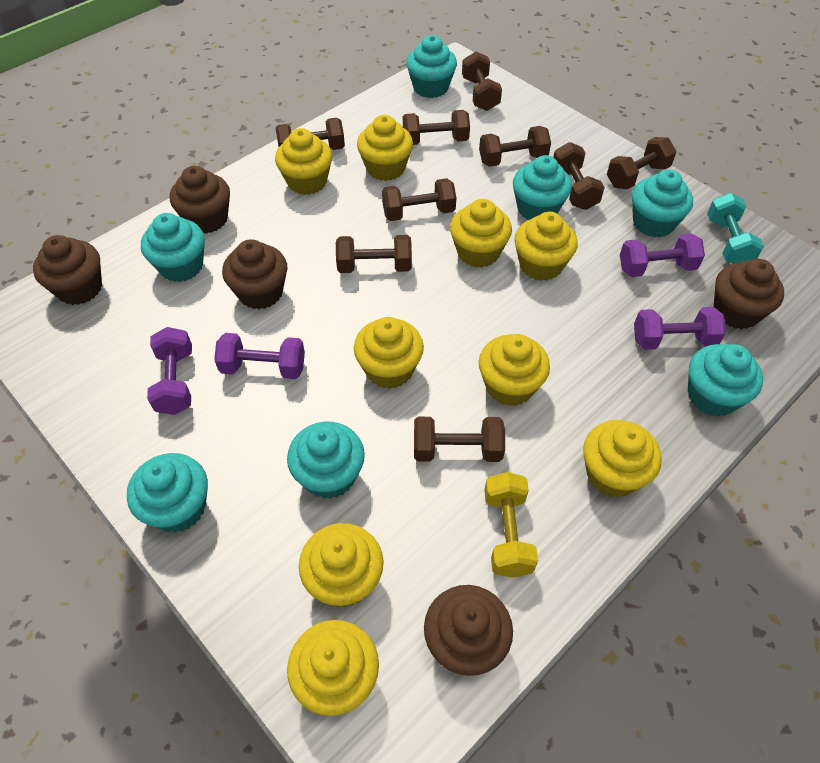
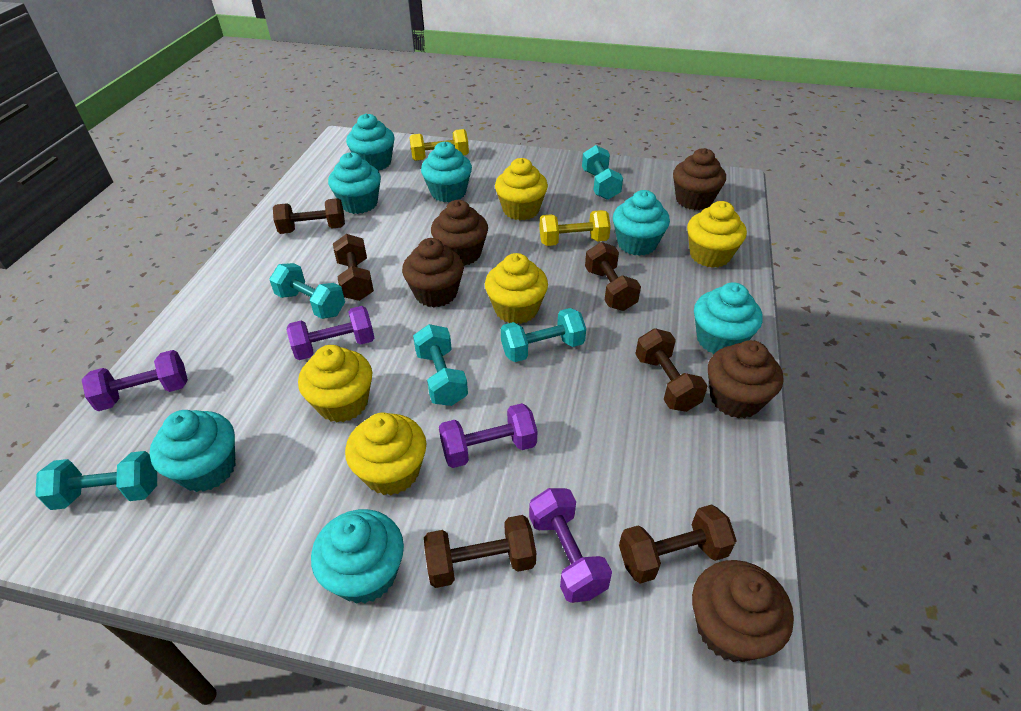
brown dumbbell: 9 -> 6
turquoise dumbbell: 1 -> 5
yellow cupcake: 9 -> 5
yellow dumbbell: 1 -> 2

